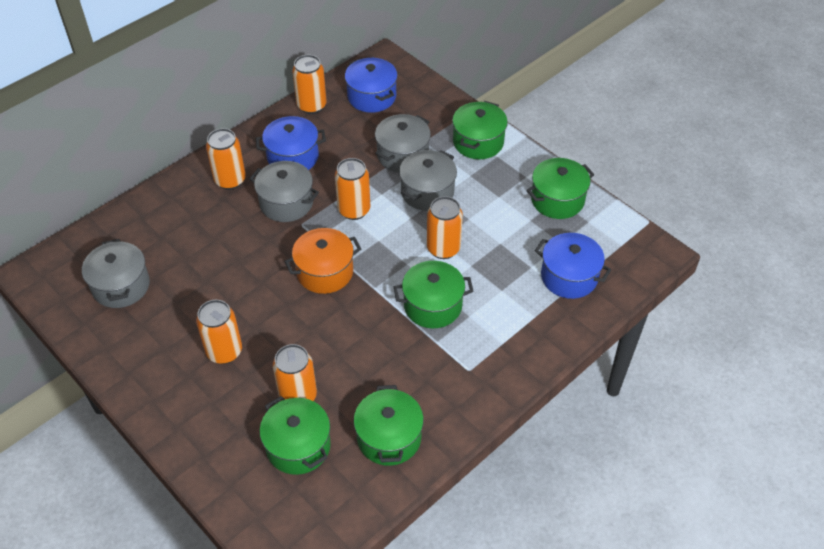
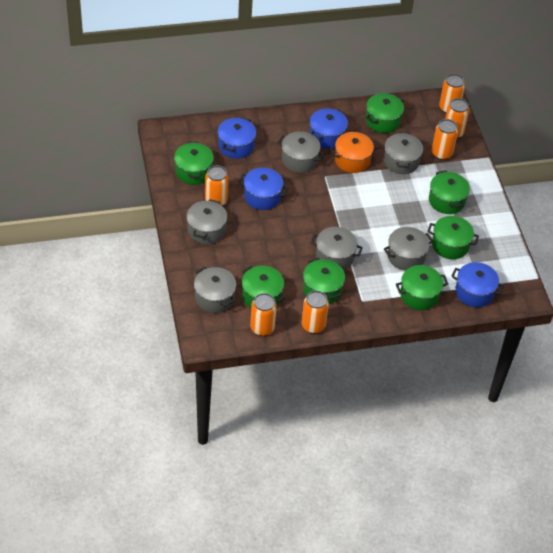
blue pot: 3 -> 4
green pot: 5 -> 7
grey pot: 4 -> 6

